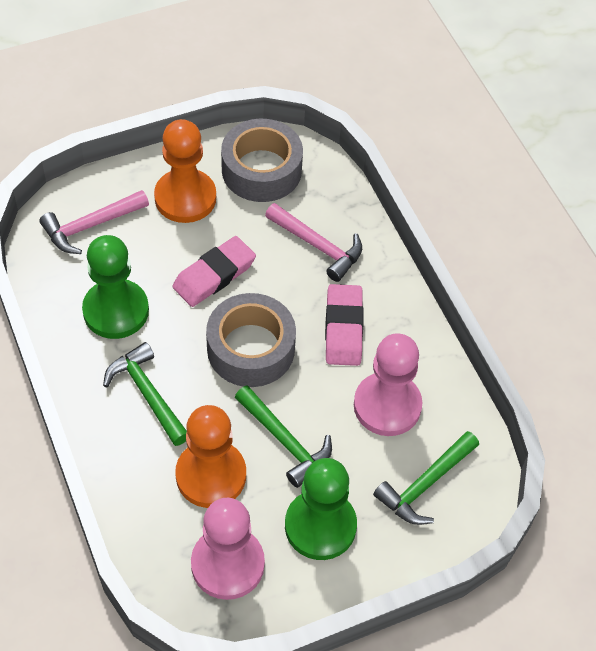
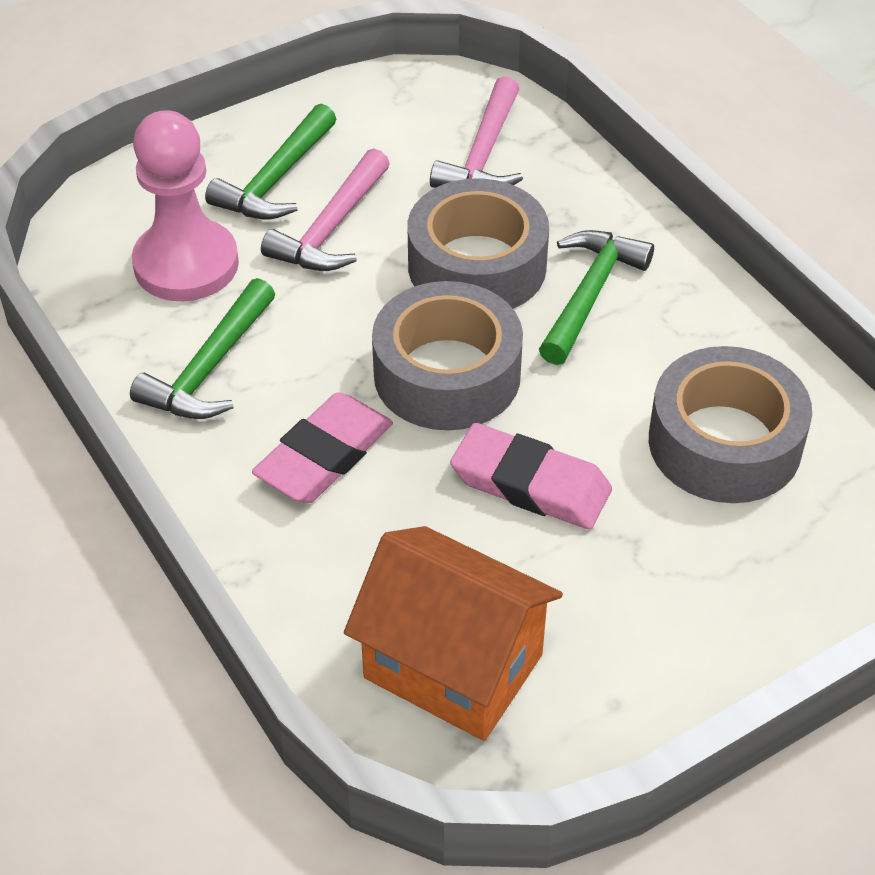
green pawn: 2 -> 0
grey tape: 2 -> 3
orange house: 0 -> 1
orange pawn: 2 -> 0
pink pawn: 2 -> 1

